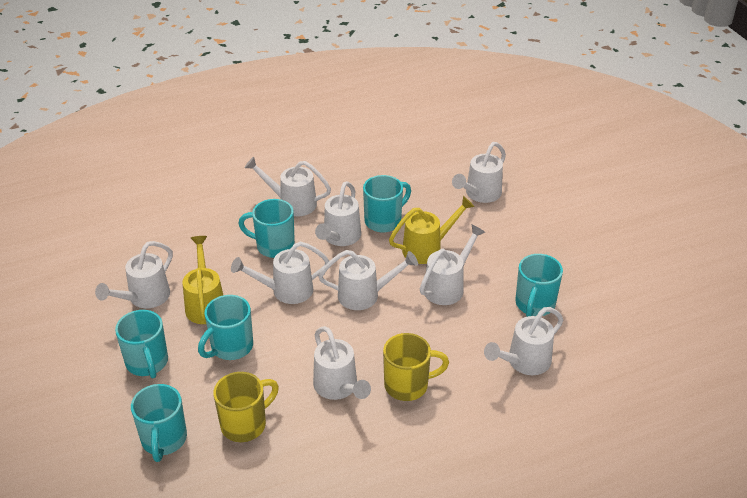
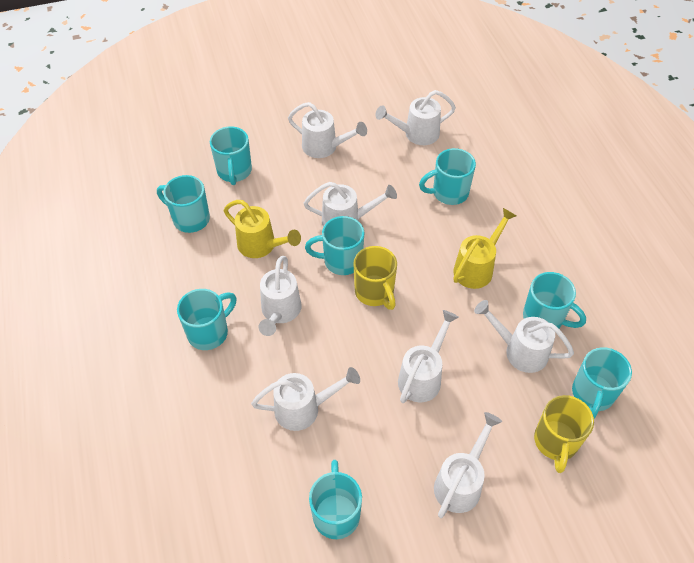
turquoise mug: 6 -> 8
white watering can: 9 -> 8

